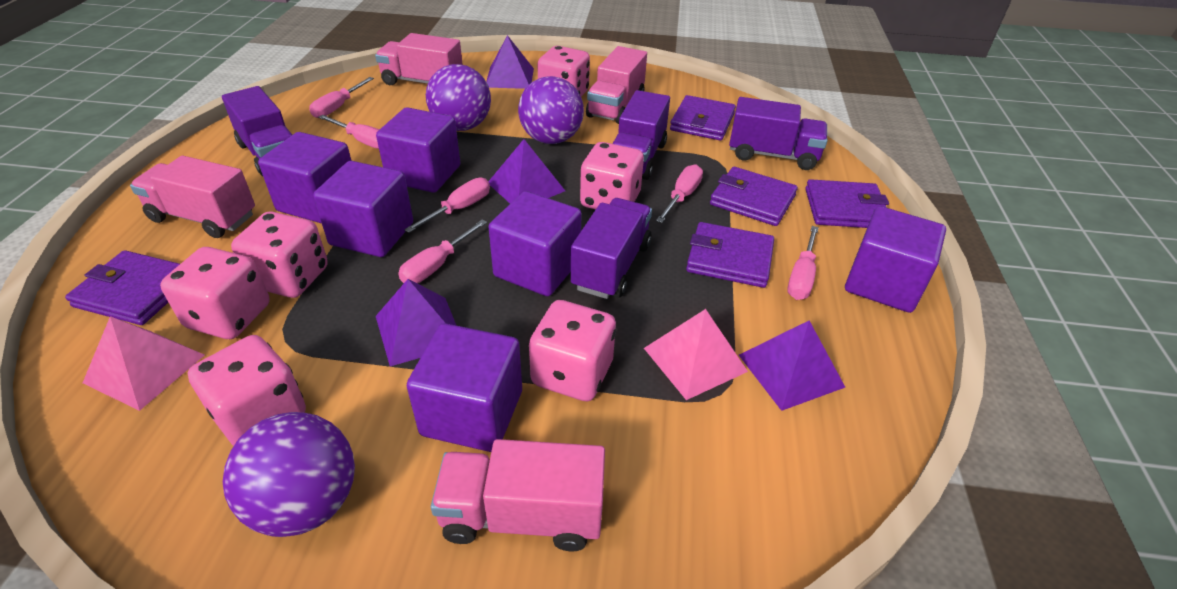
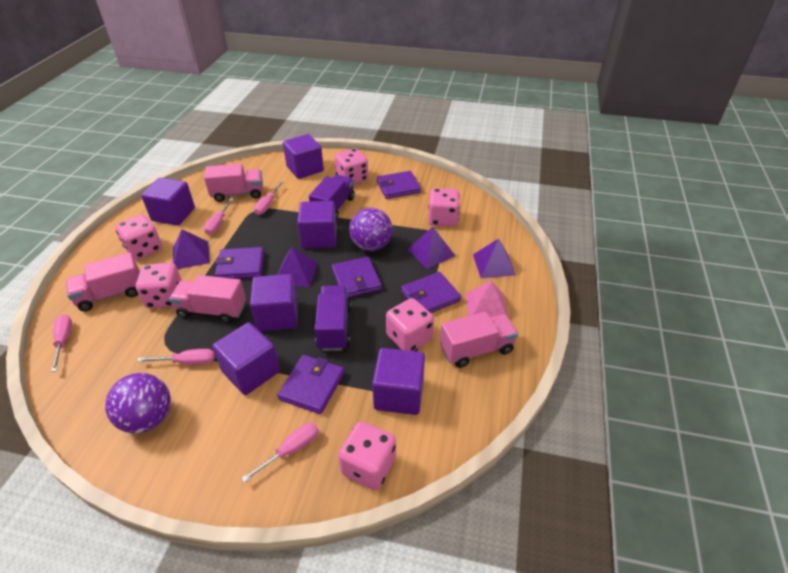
pink pyramid: 2 -> 1
pink screwdriver: 6 -> 5
purple ball: 3 -> 2
purple truck: 4 -> 2

